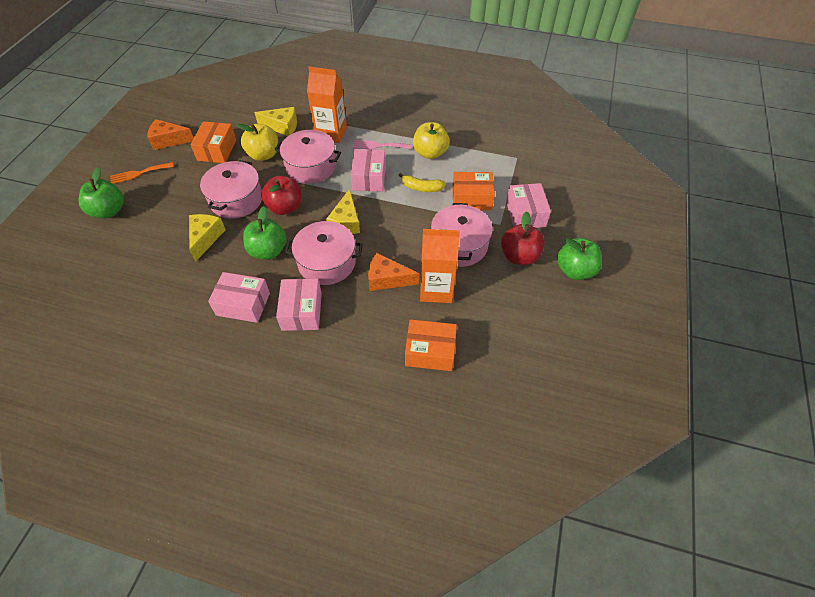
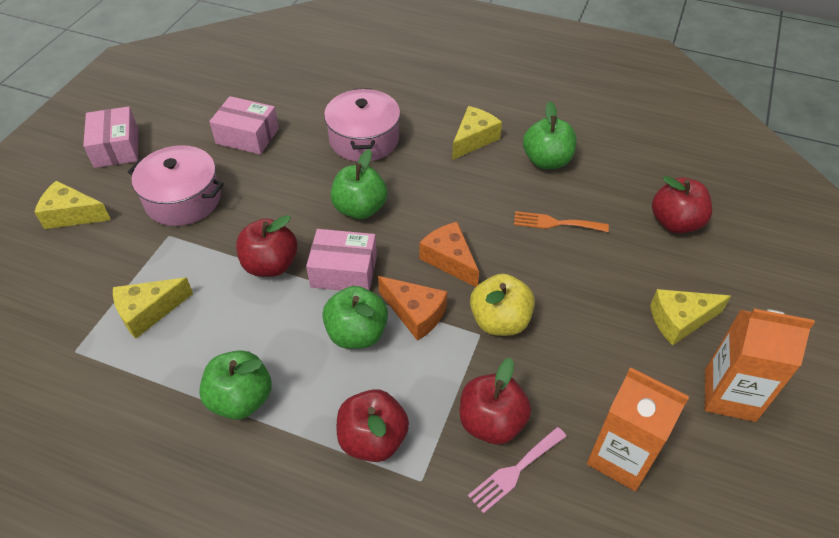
green apple: 3 -> 4
orange box: 3 -> 0
pink box: 4 -> 3
pink pot: 4 -> 2
red apple: 2 -> 4
yellow apple: 2 -> 1
yellow banana: 1 -> 0
yellow cheese: 3 -> 4

